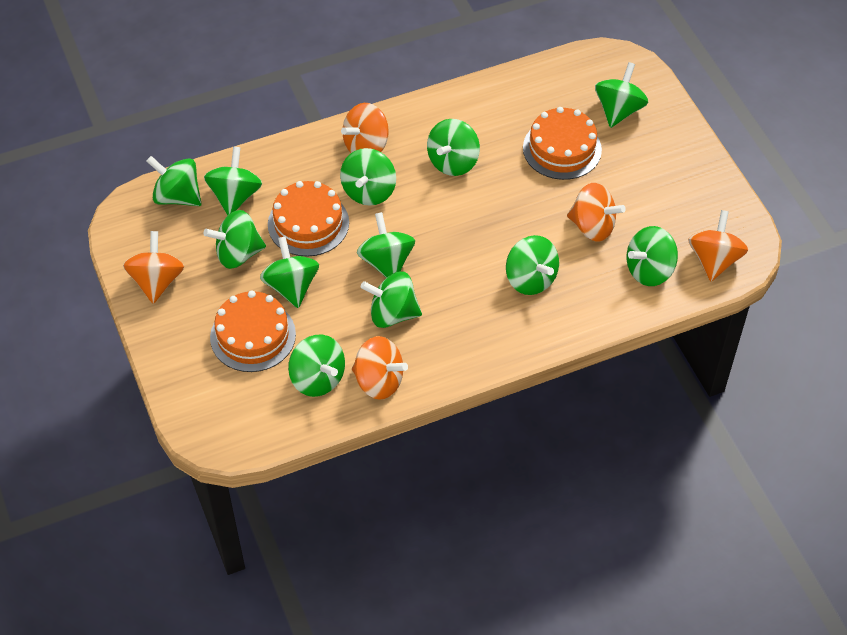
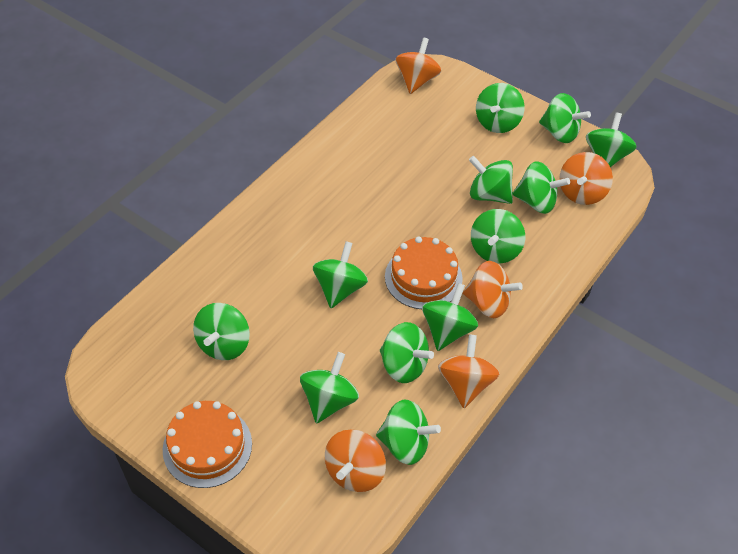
orange cake: 3 -> 2

